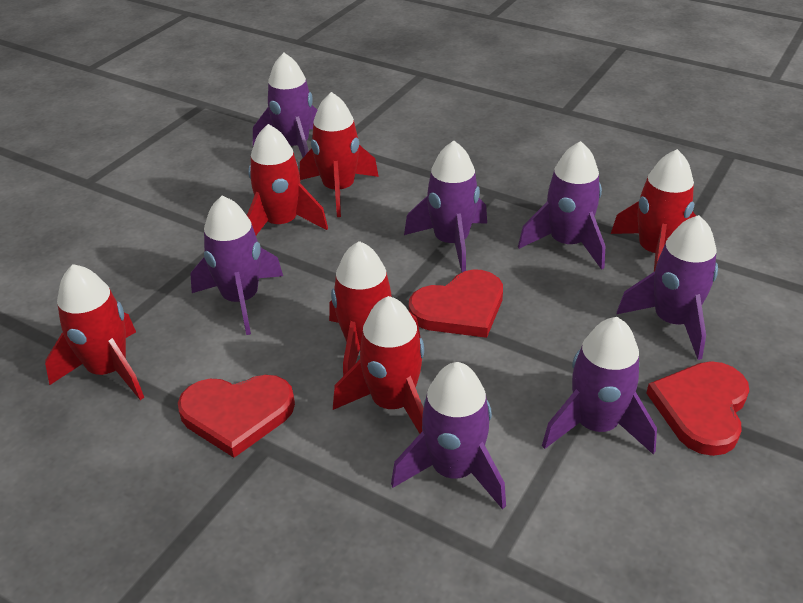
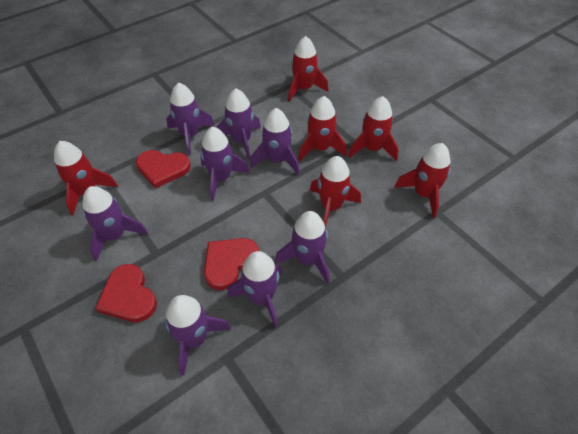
purple rocket: 7 -> 8

